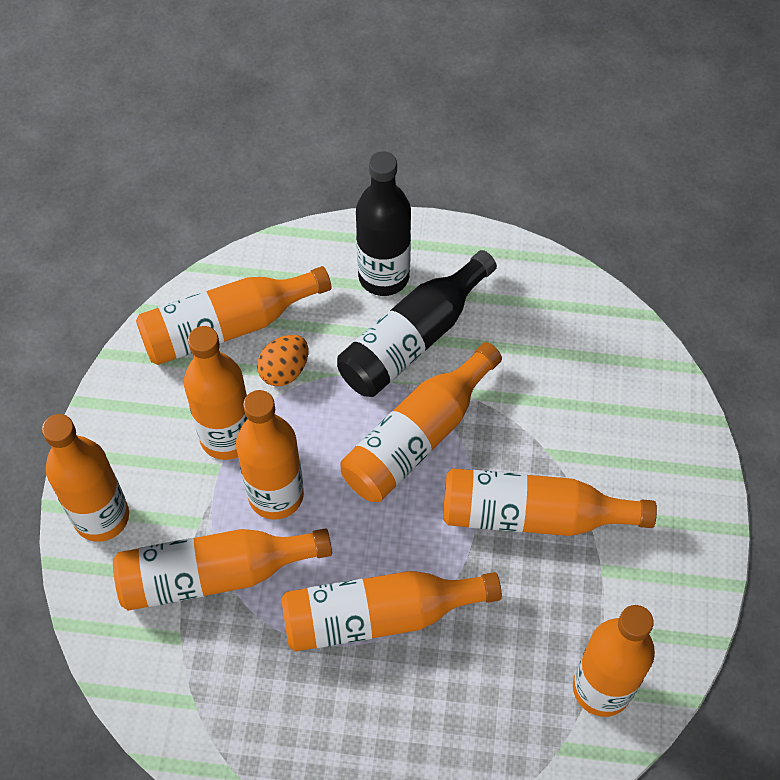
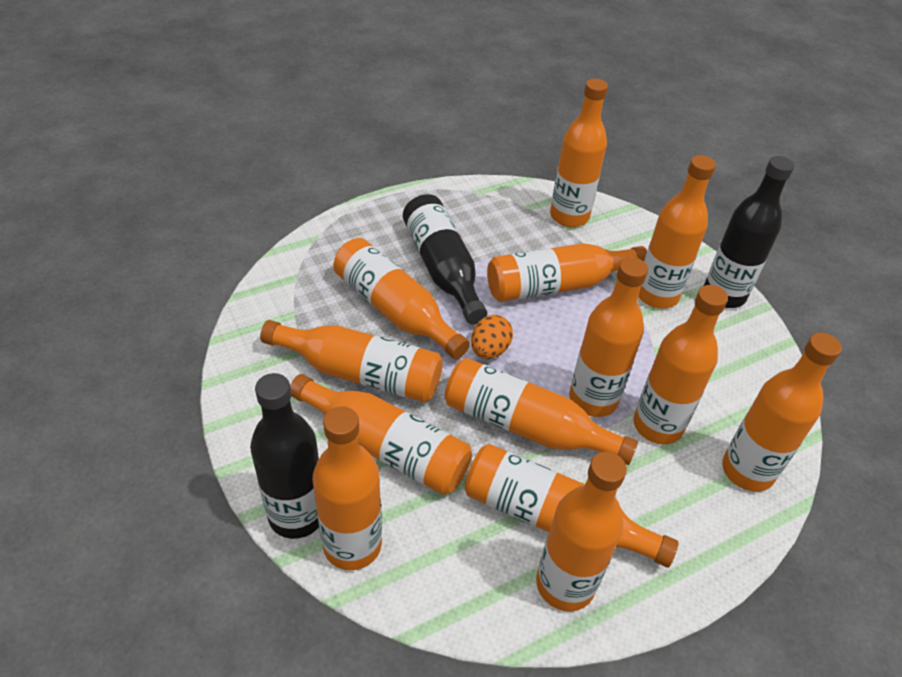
black bottle: 2 -> 3
orange bottle: 9 -> 13

